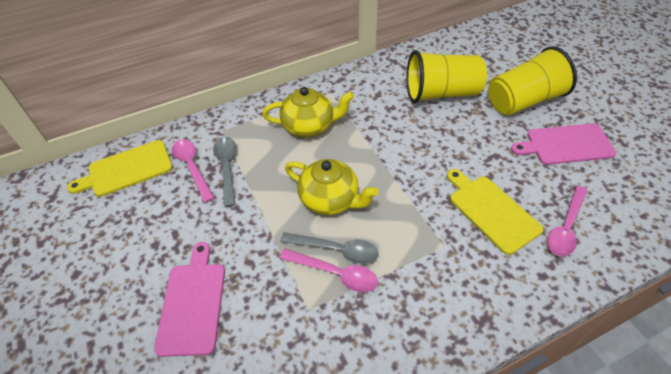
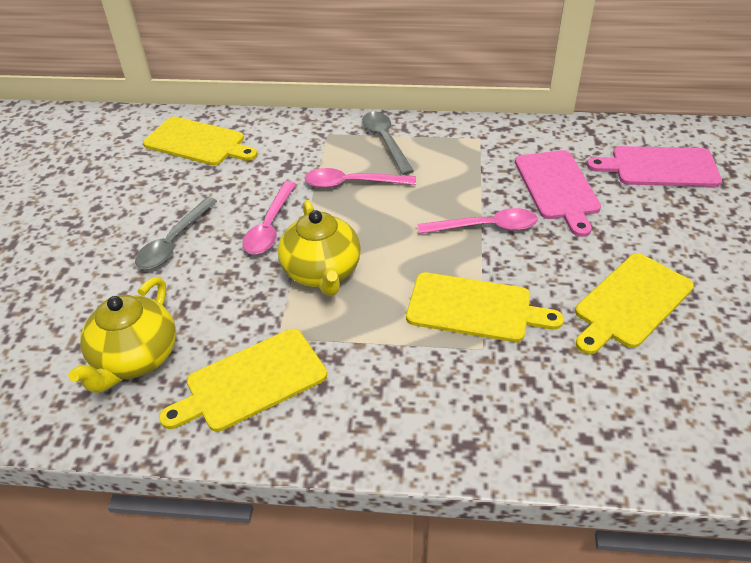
yellow cup: 2 -> 0
yellow cutting board: 2 -> 4

